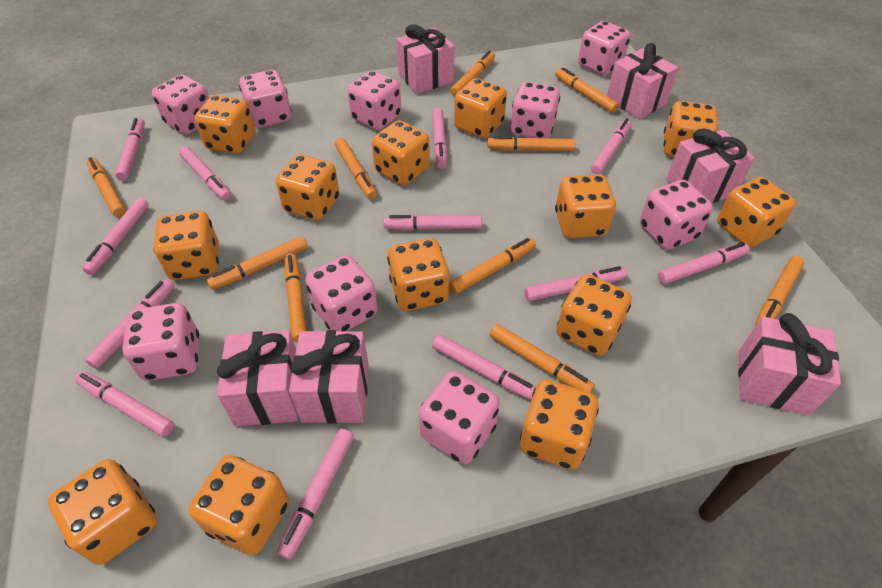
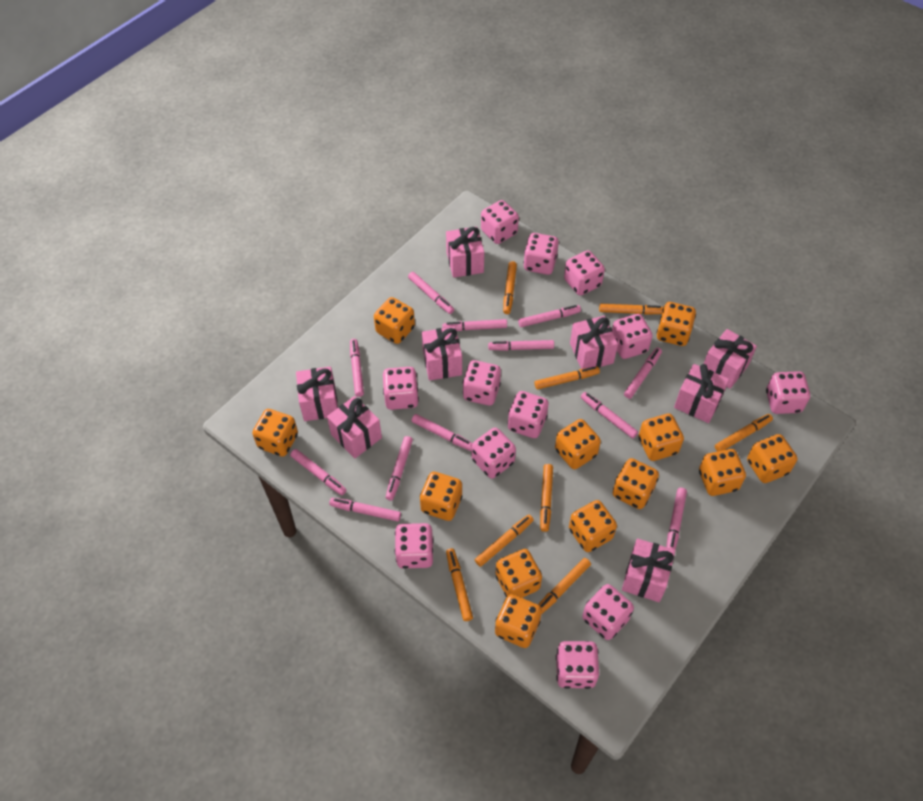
orange dice: 13 -> 12
orange marker: 10 -> 8
pink dice: 9 -> 12
pink gift: 6 -> 8

